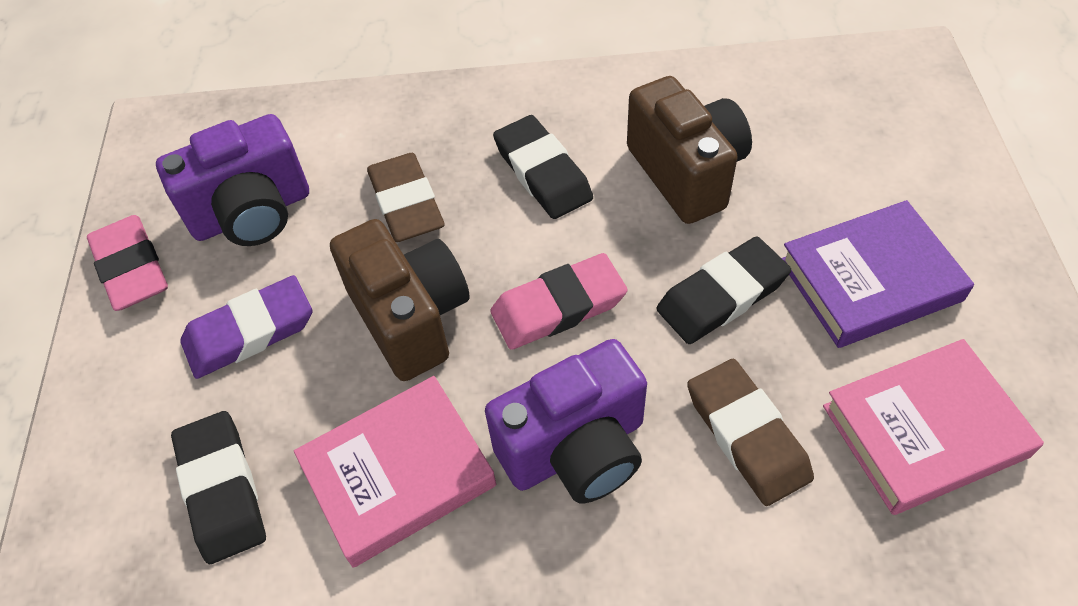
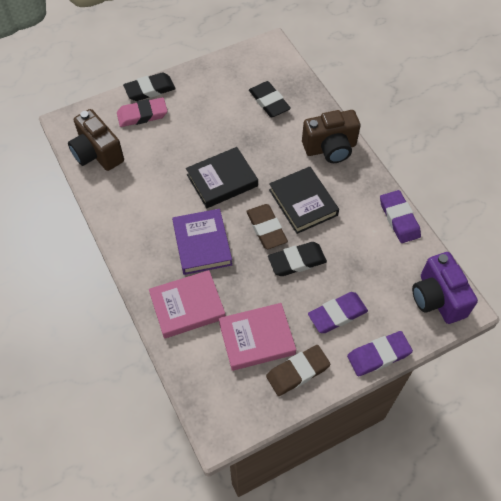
black book: 0 -> 2
pink eraser: 2 -> 1
purple camera: 2 -> 1
purple eraser: 1 -> 3

